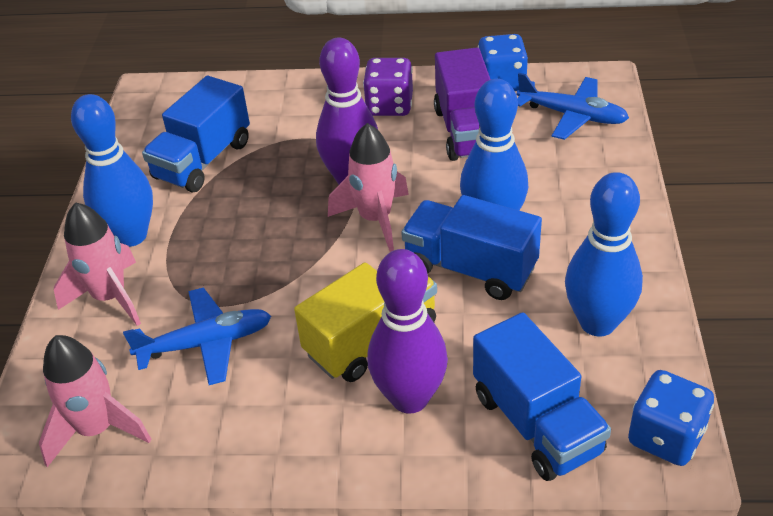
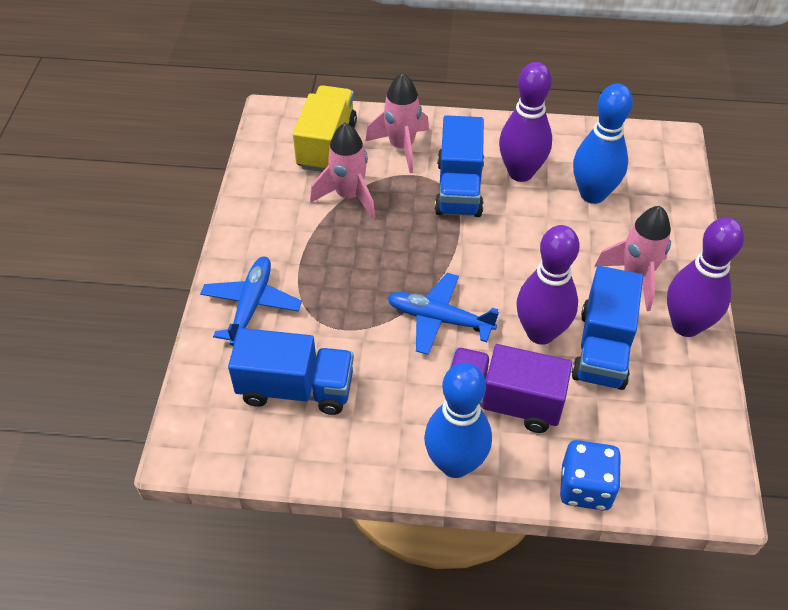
blue bowling pin: 3 -> 2
blue dice: 2 -> 1
purple bowling pin: 2 -> 3
purple dice: 1 -> 0

